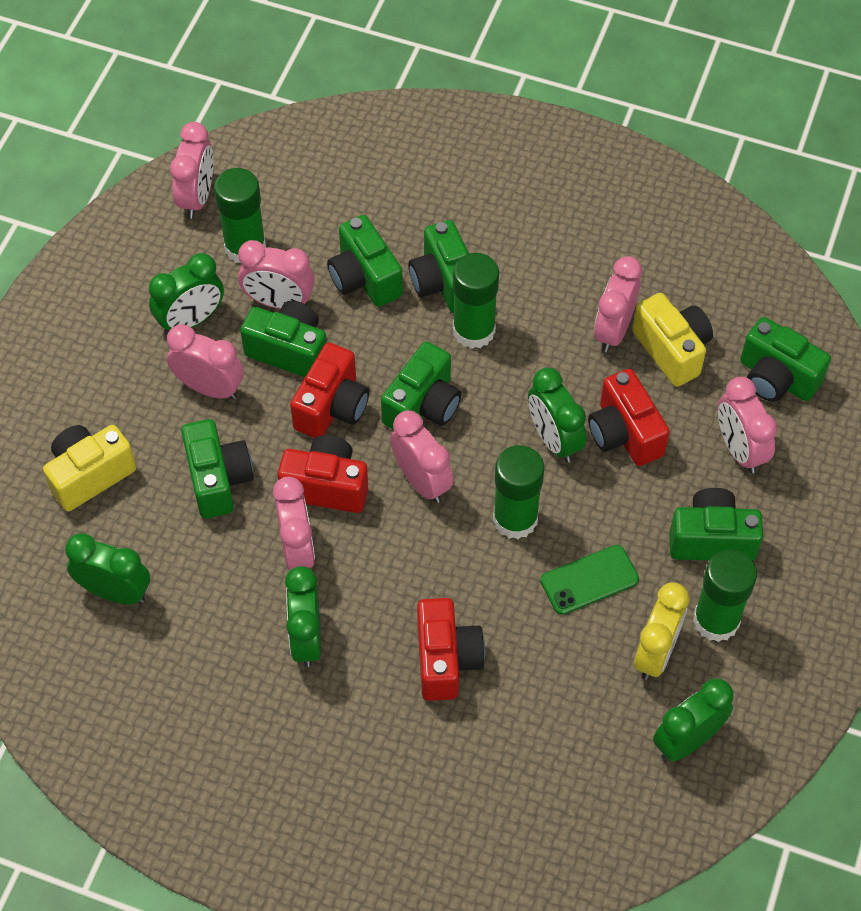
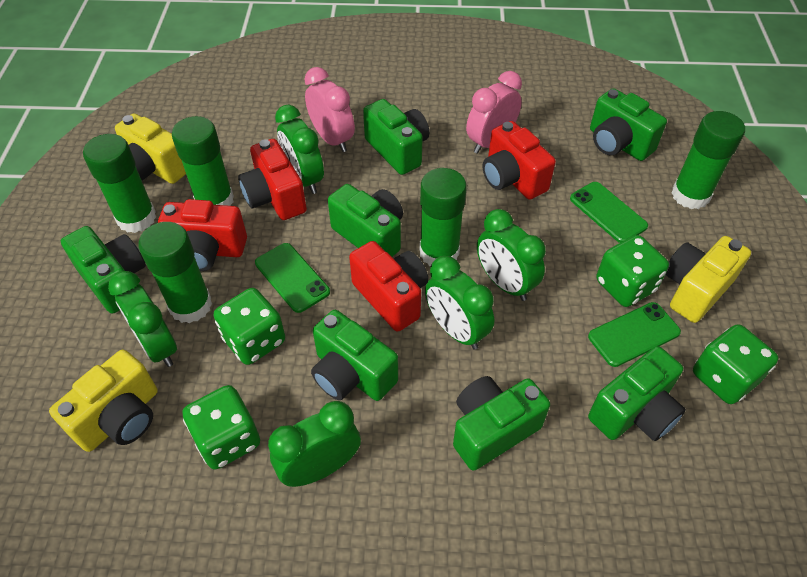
green dice: 0 -> 4
green glue stick: 4 -> 5
green phone: 1 -> 3
pink clock: 7 -> 2
yellow camera: 2 -> 3
yellow clock: 1 -> 0

